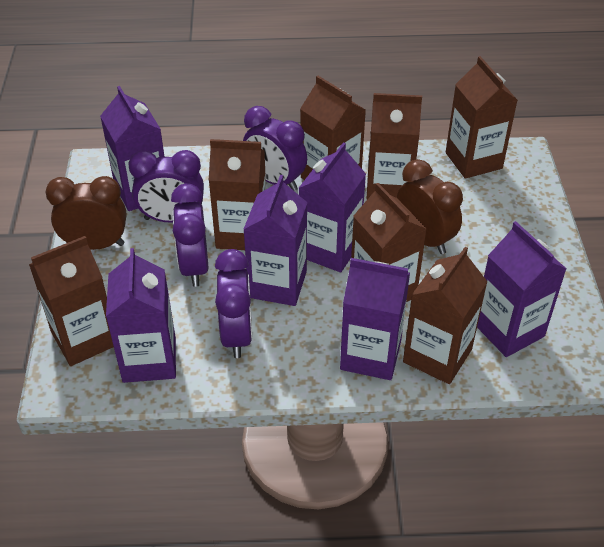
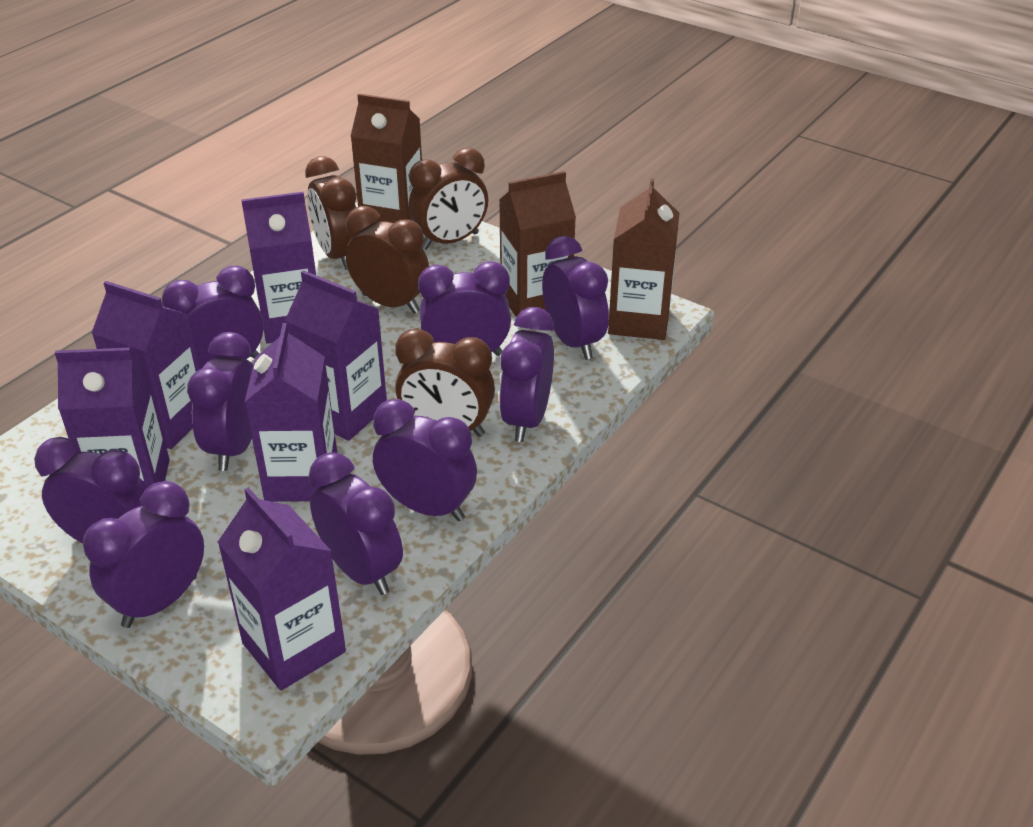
brown carton: 7 -> 3
brown clock: 2 -> 4
purple clock: 4 -> 9

